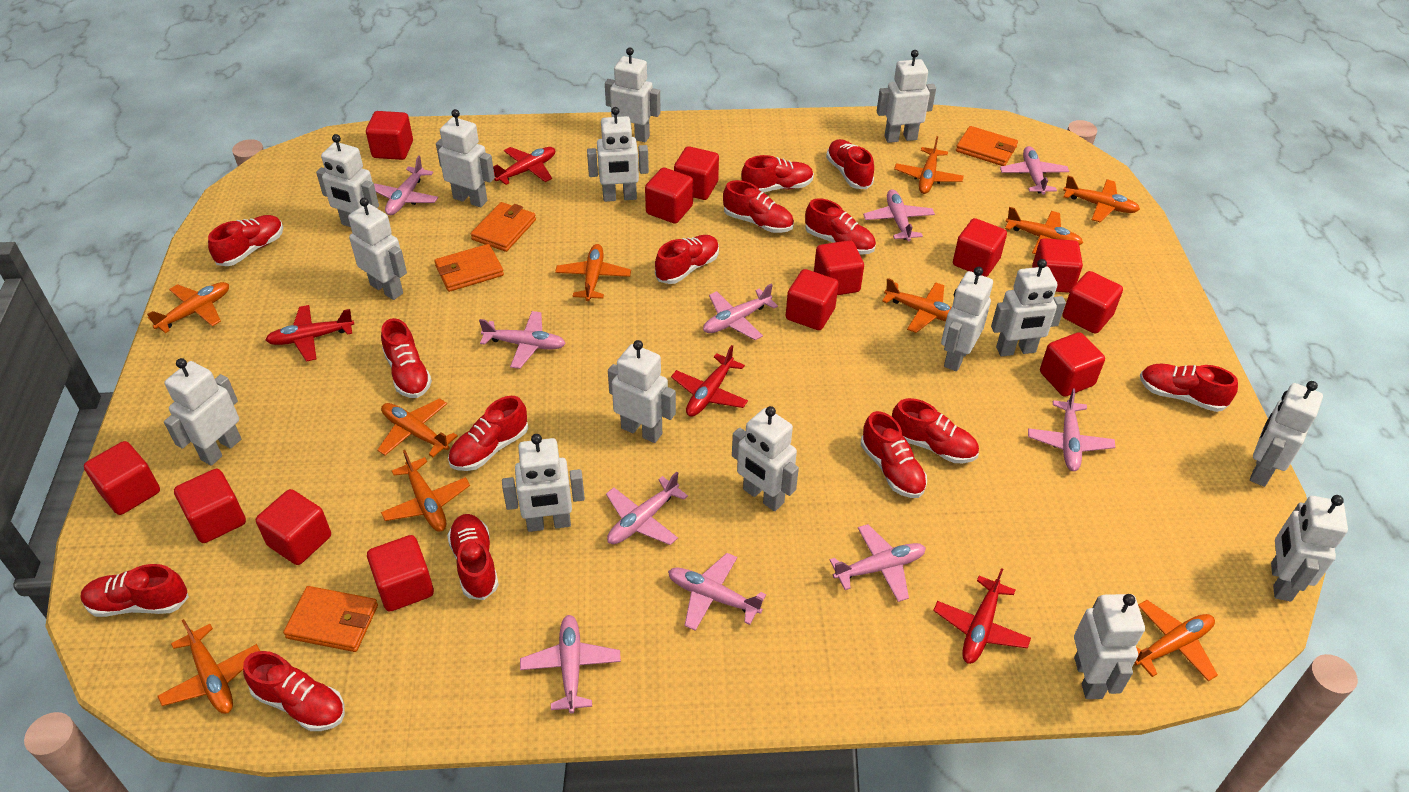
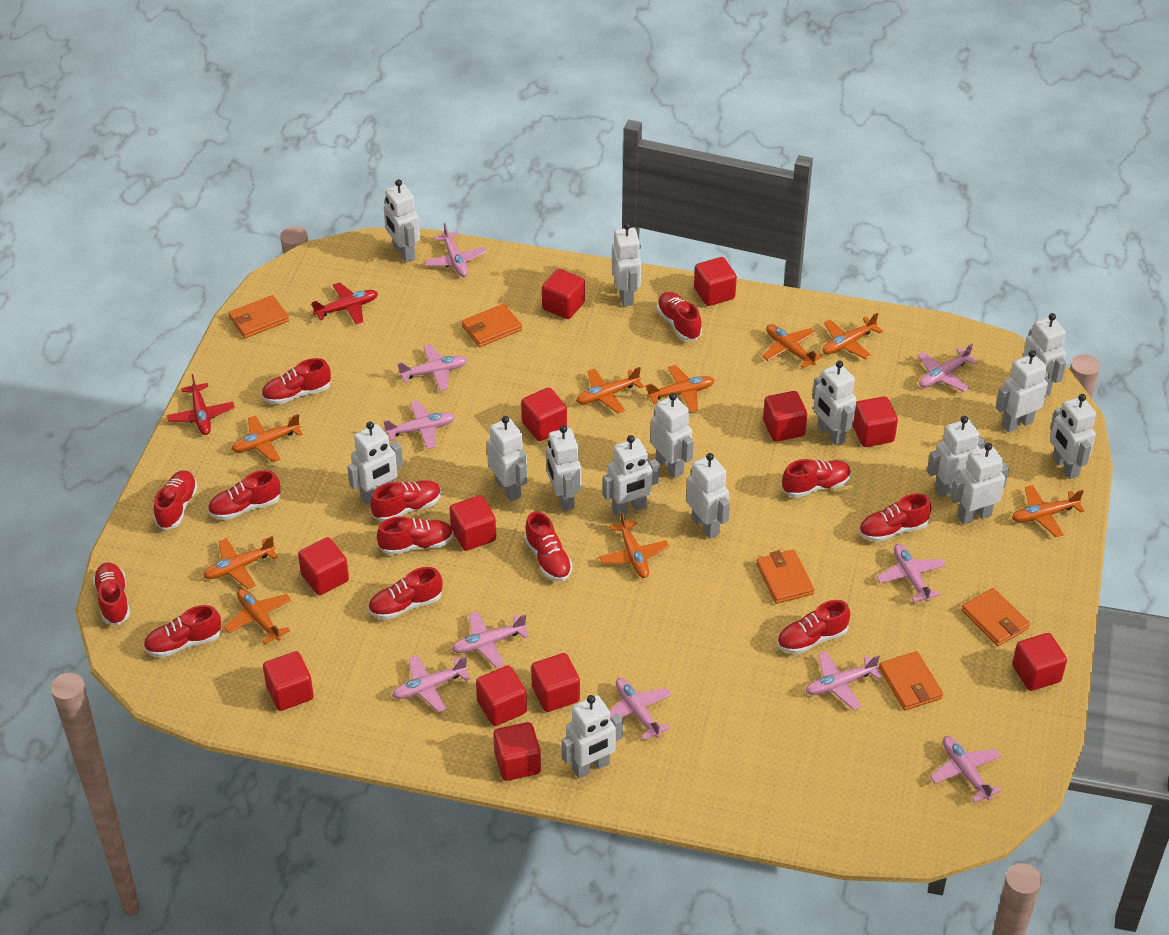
orange plane: 10 -> 9
orange wallet: 4 -> 5
red cube: 13 -> 12
red plane: 4 -> 2
red shoe: 14 -> 13

